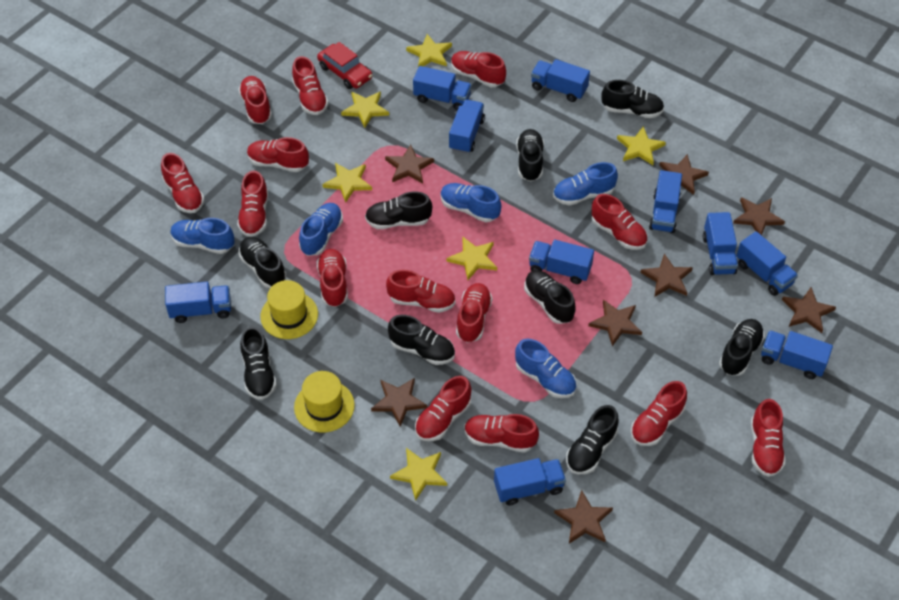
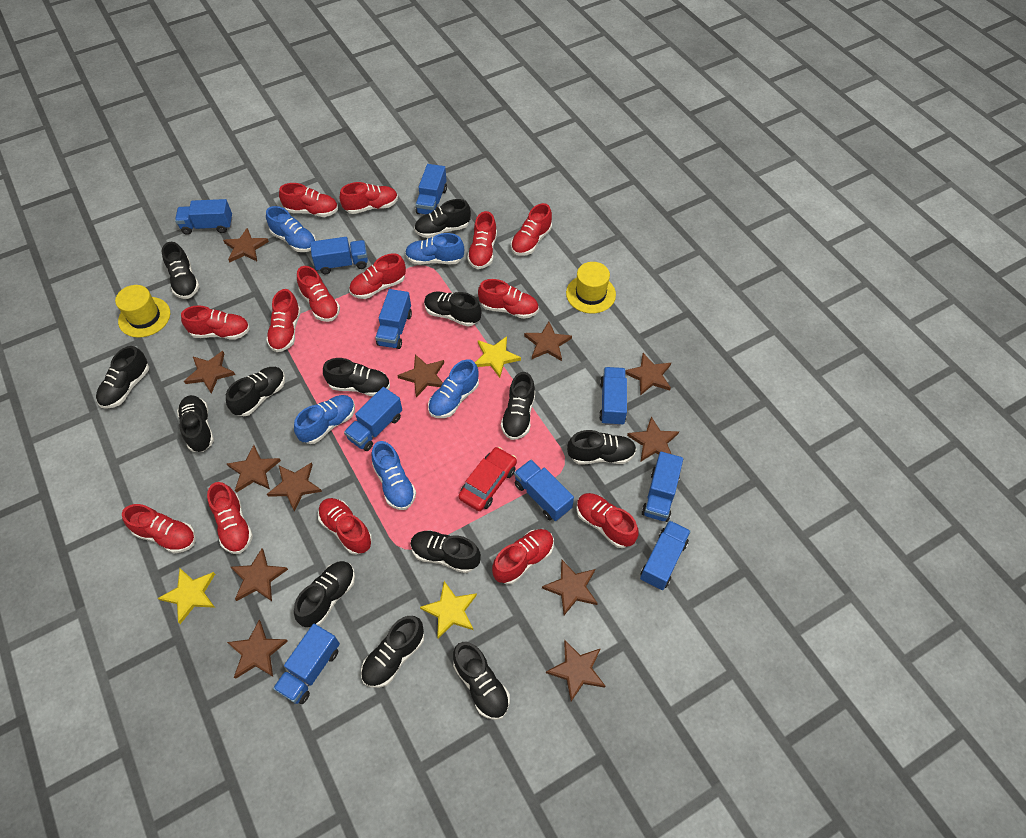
black shoe: 9 -> 13
brown star: 8 -> 12
yellow star: 6 -> 3

